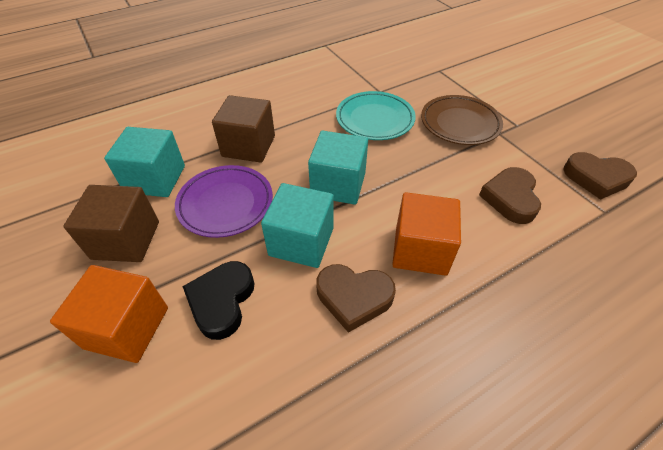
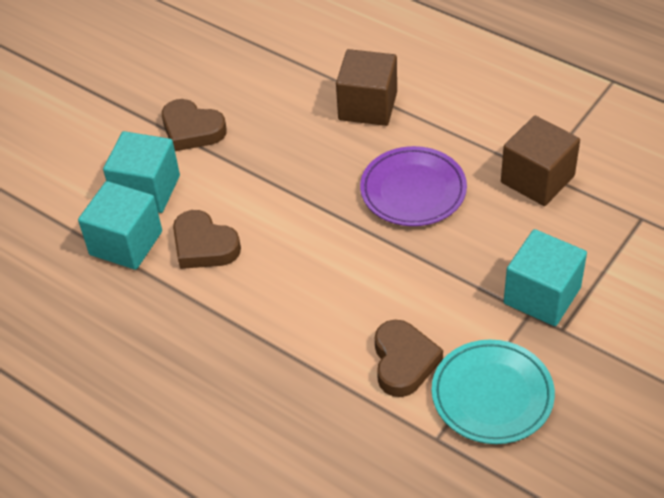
black heart: 1 -> 0
brown plate: 1 -> 0
orange cube: 2 -> 0

